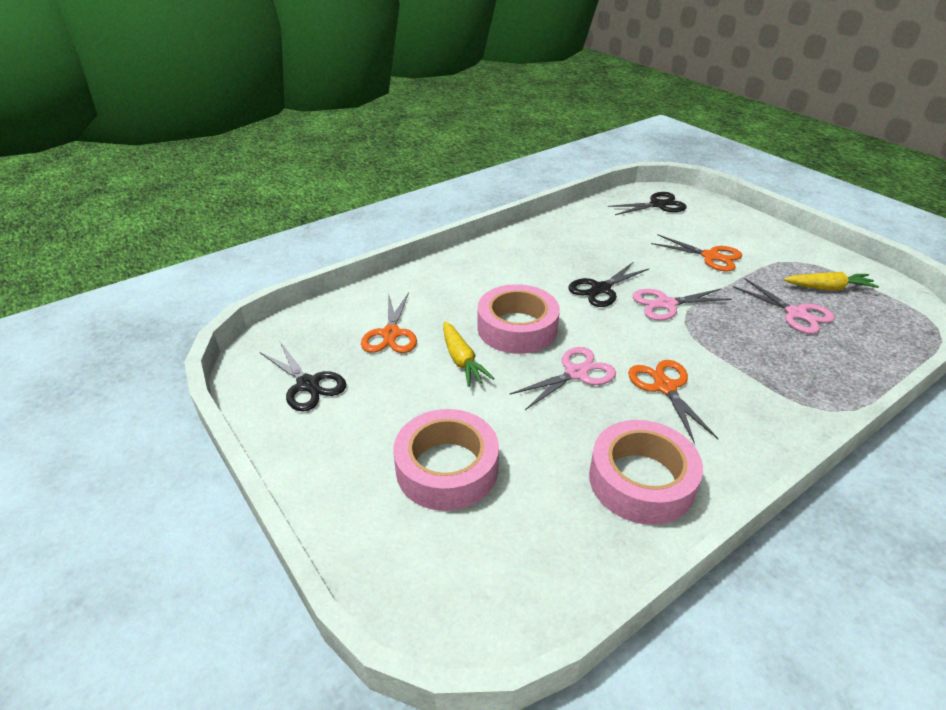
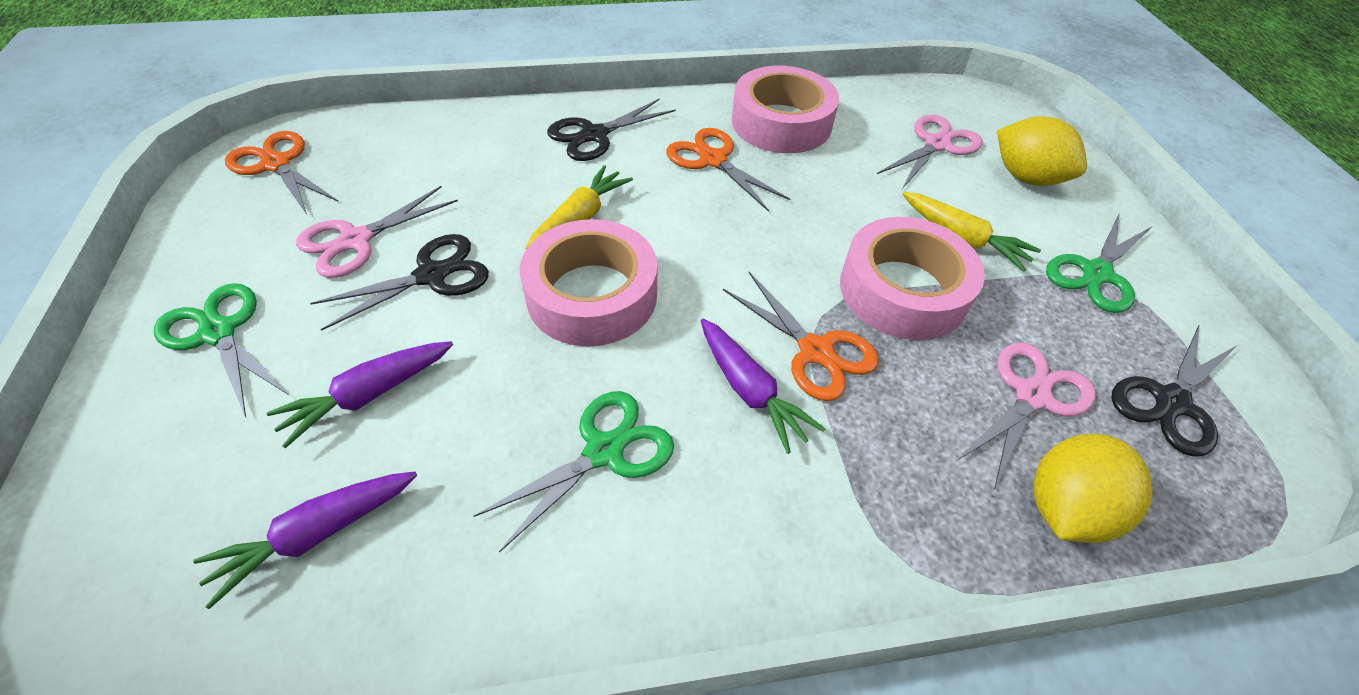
green scissors: 0 -> 3
purple carrot: 0 -> 3
yellow lemon: 0 -> 2

